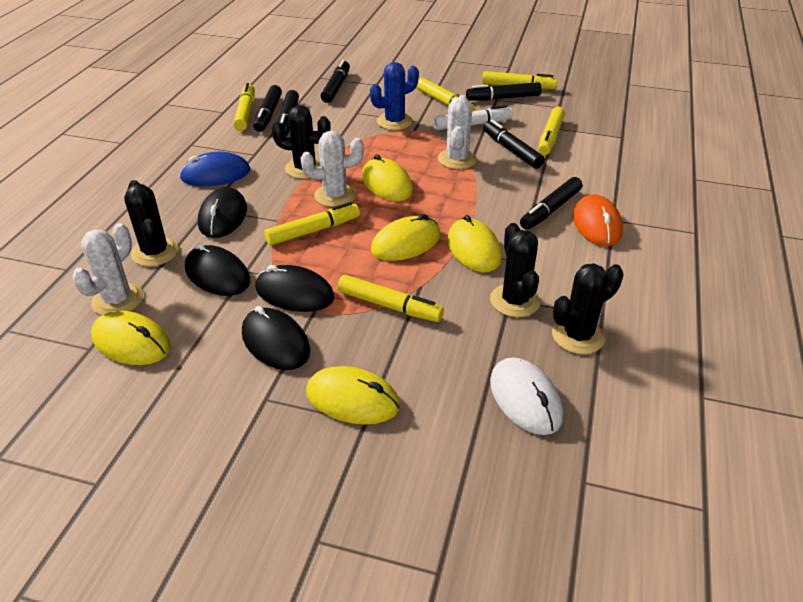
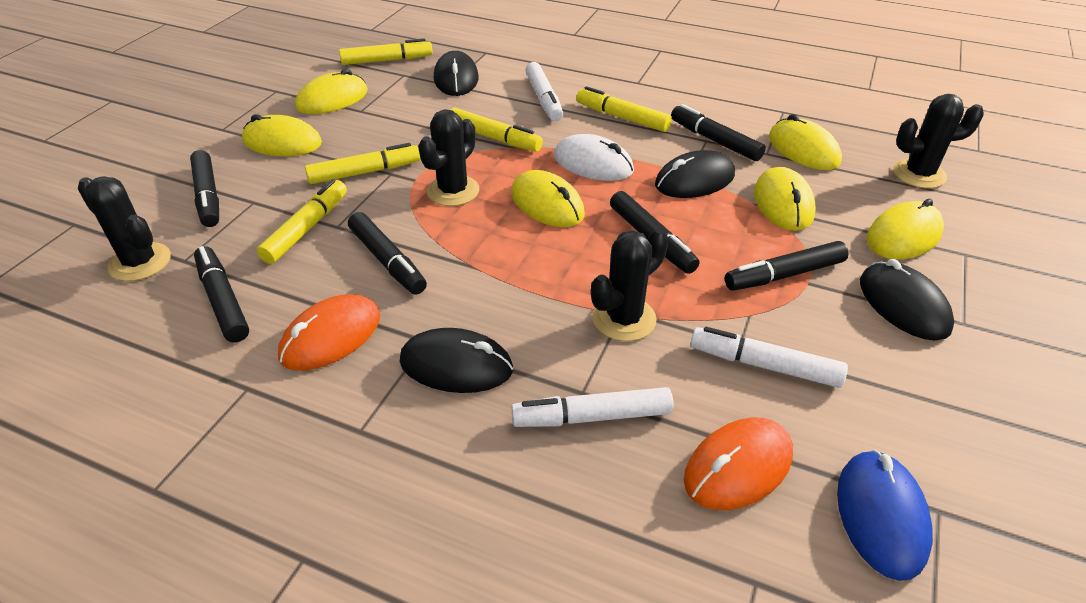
blue cactus: 1 -> 0
orange mouse: 1 -> 2
white cactus: 3 -> 0
white marker: 1 -> 3
yellow marker: 6 -> 5
yellow mouse: 5 -> 6

